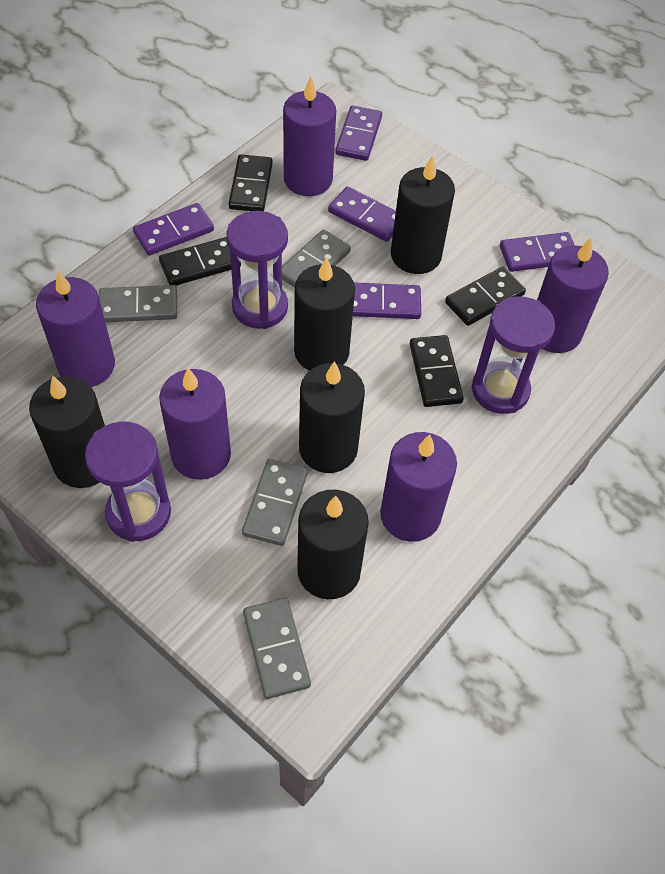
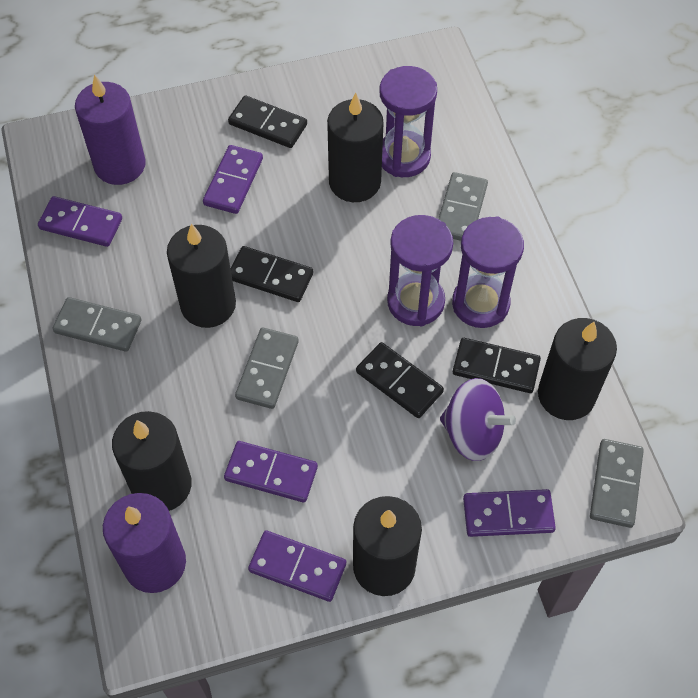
purple candle: 5 -> 2
purple spinning top: 0 -> 1

